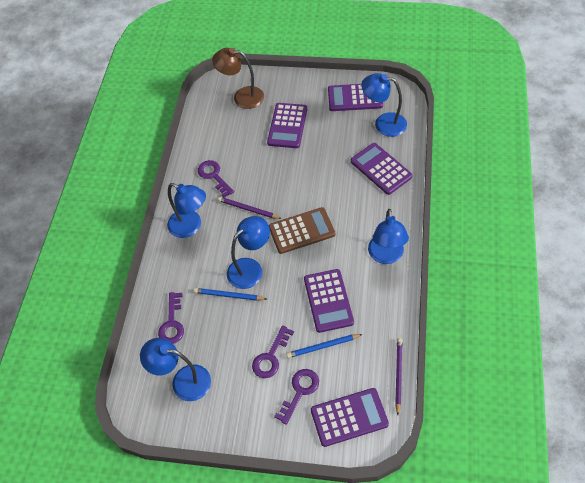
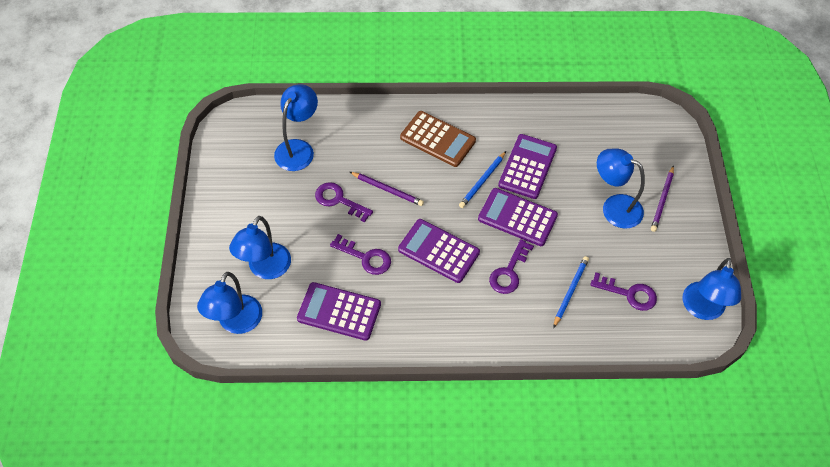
brown lamp: 1 -> 0
purple calculator: 5 -> 4

